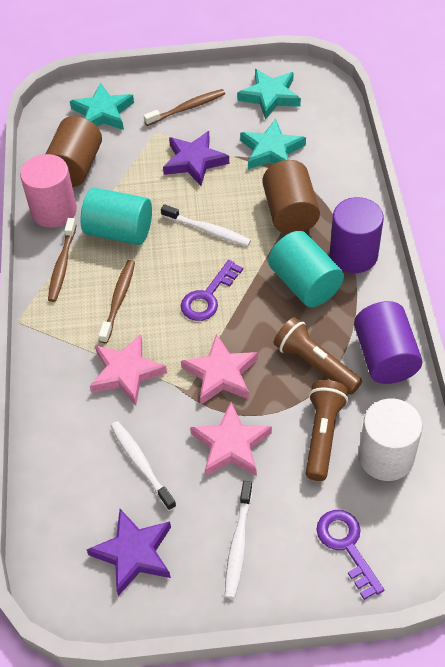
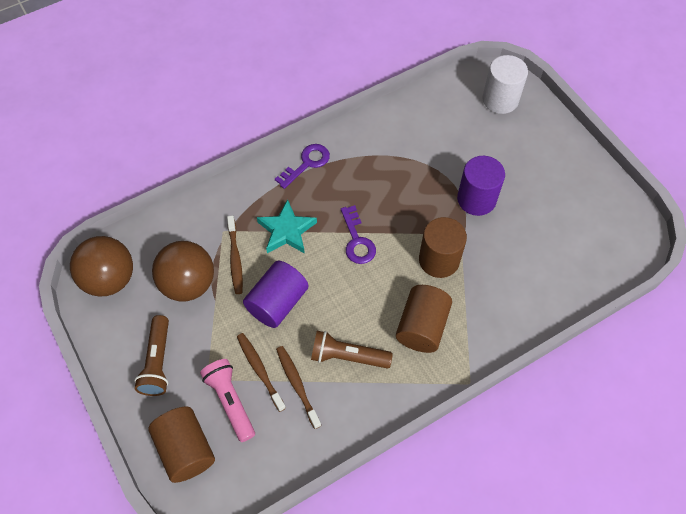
brown ball: 0 -> 2
brown cylinder: 2 -> 3
pink cylinder: 1 -> 0
pink flashlight: 0 -> 1
pink star: 3 -> 0
purple star: 2 -> 0
turquoise cylinder: 2 -> 0
turquoise star: 3 -> 1
white toothbrush: 3 -> 0

